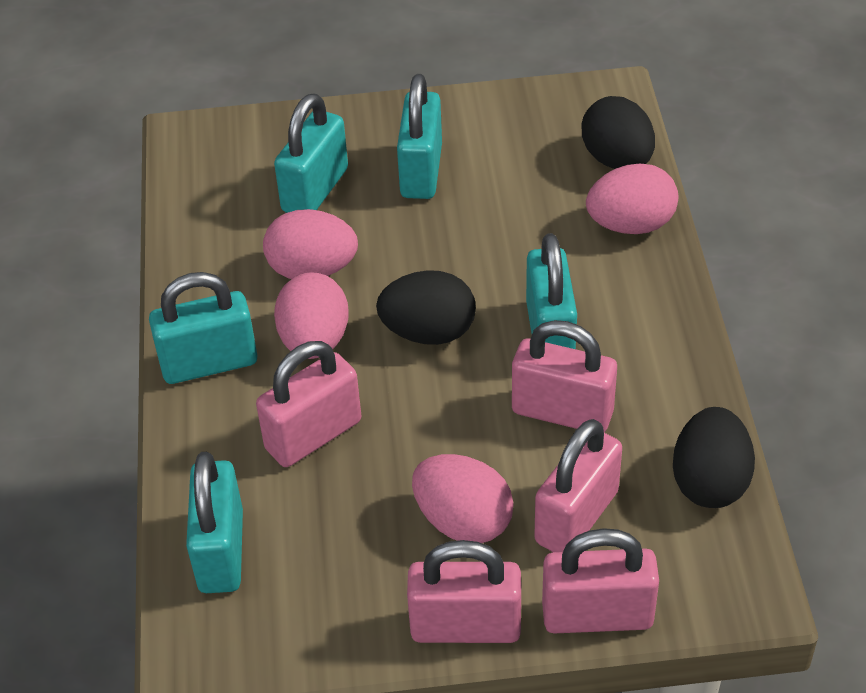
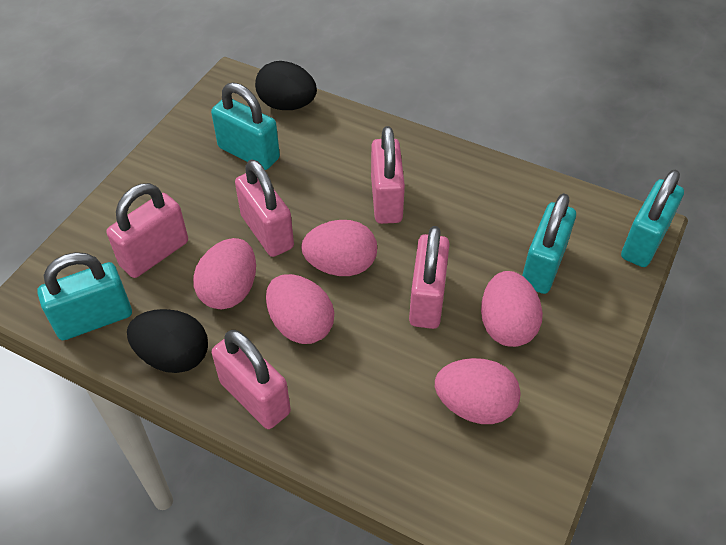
black egg: 3 -> 2
pink egg: 4 -> 5
turquoise padlock: 5 -> 4

